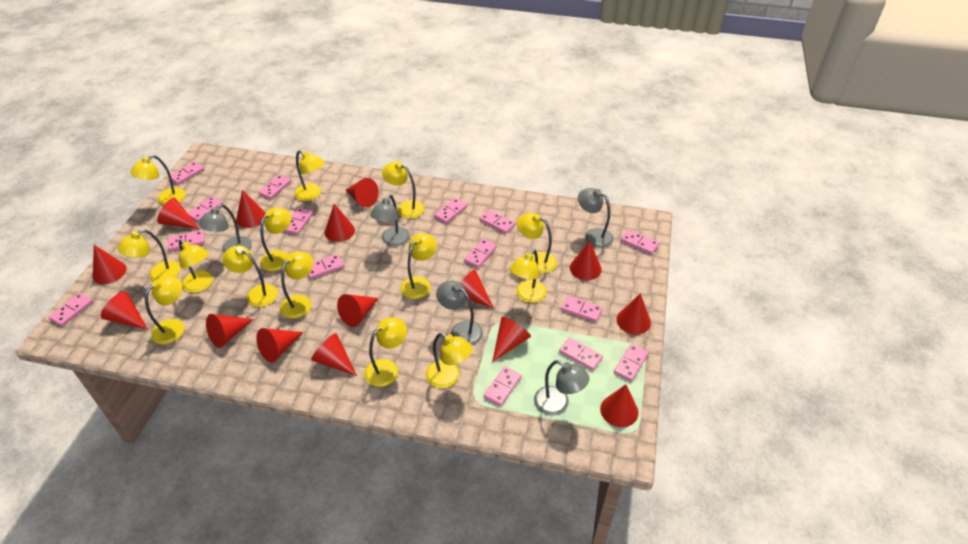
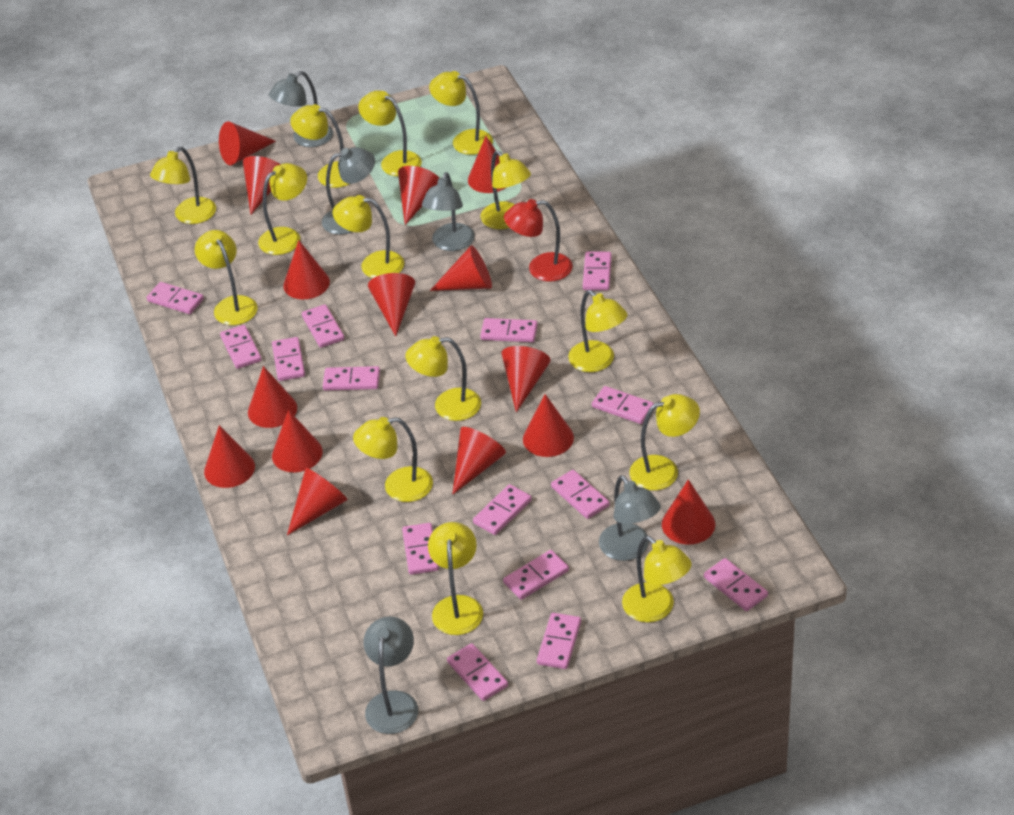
red lamp: 0 -> 1

